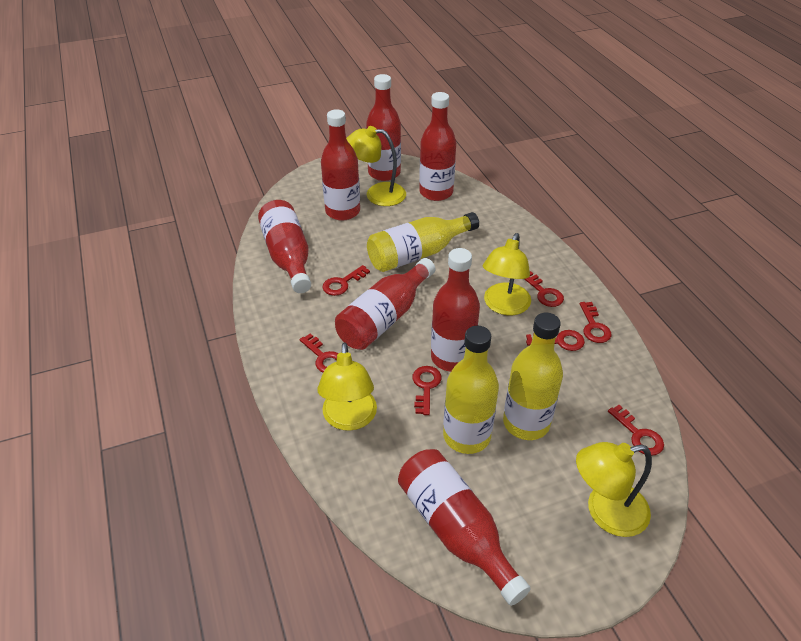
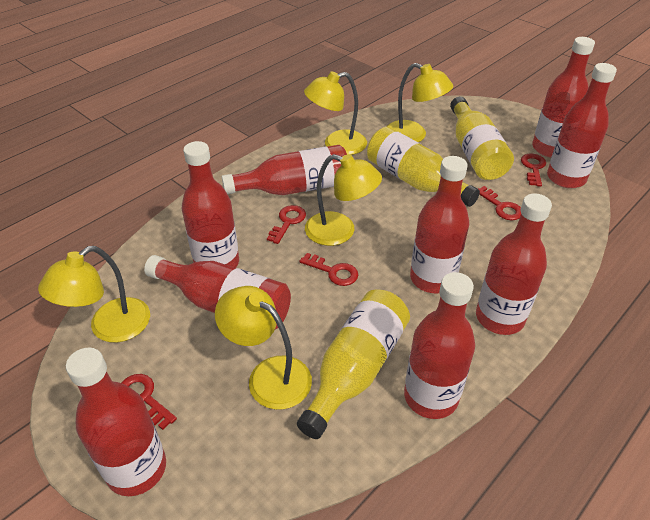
red bottle: 7 -> 9
red key: 7 -> 5
yellow lamp: 4 -> 5

